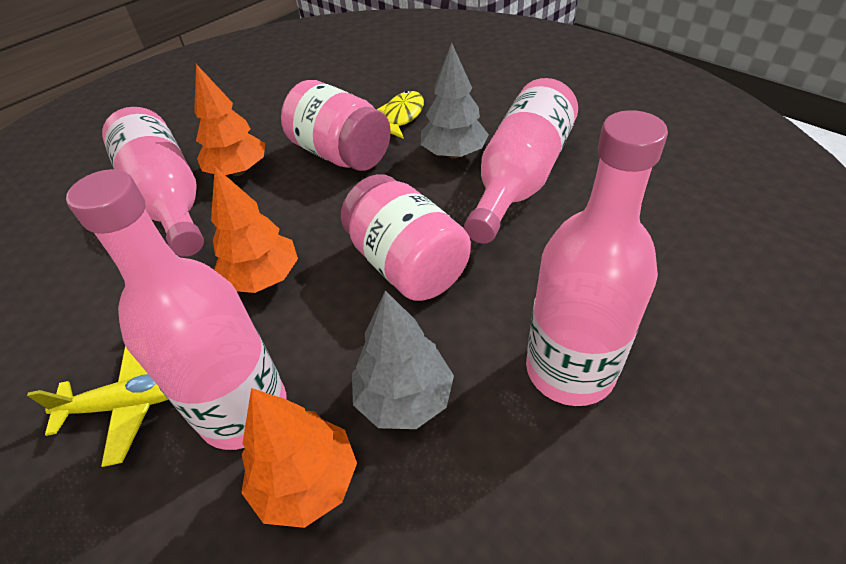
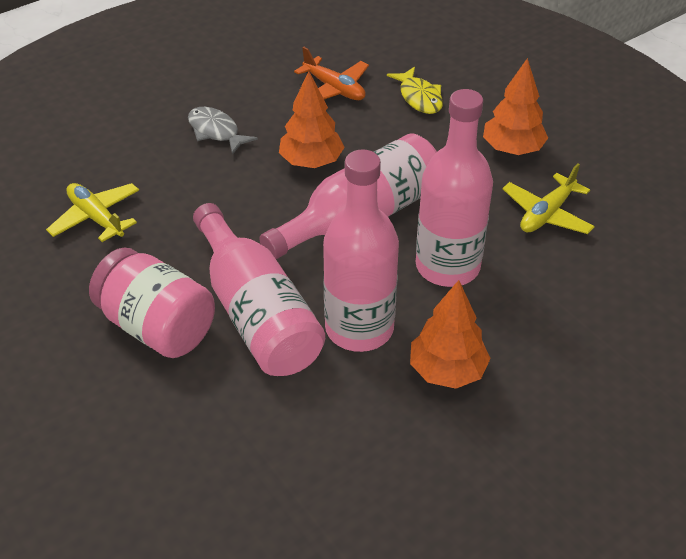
grey fish: 0 -> 1
grey tree: 2 -> 0
orange plane: 0 -> 1
pink jar: 2 -> 1
yellow plane: 1 -> 2

